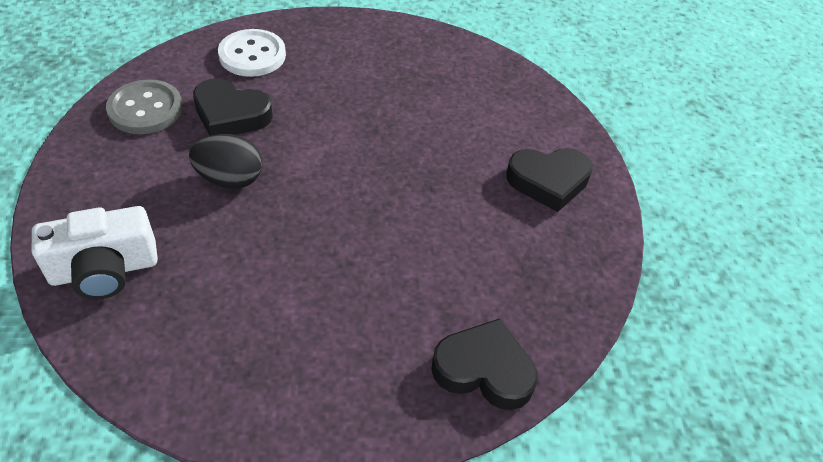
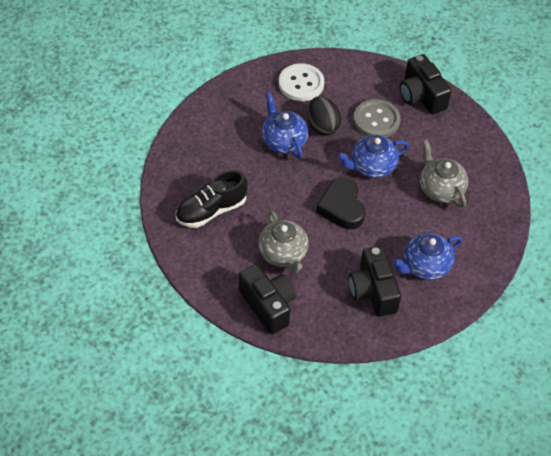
black camera: 0 -> 3
black heart: 3 -> 1
black shoe: 0 -> 1
blue teapot: 0 -> 3
grey teapot: 0 -> 2
white camera: 1 -> 0

